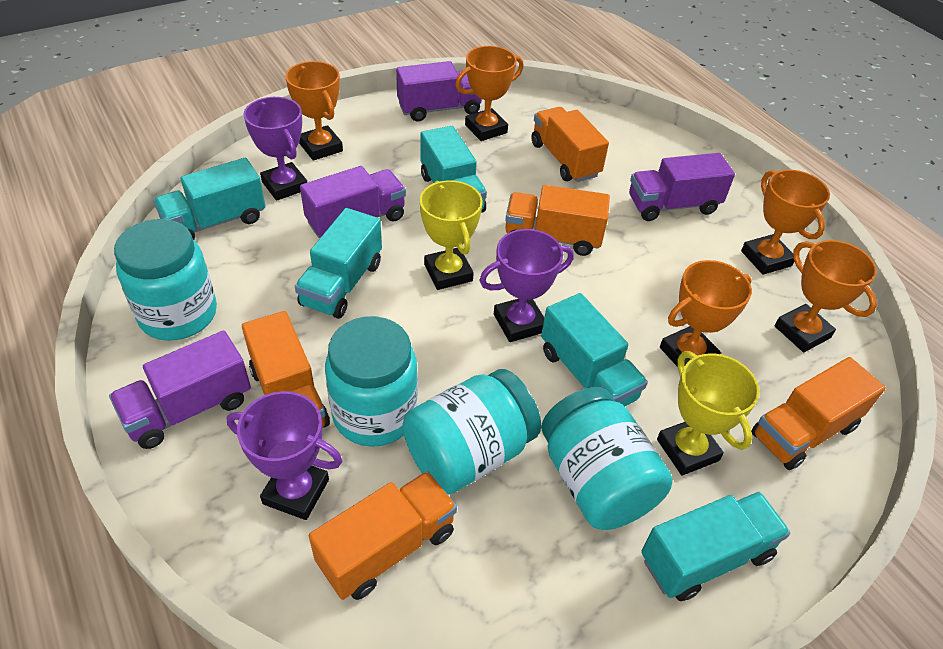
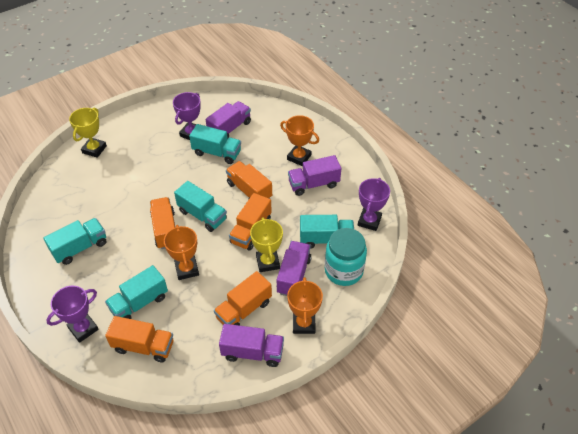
orange trophy: 5 -> 3
turquoise jar: 4 -> 1

